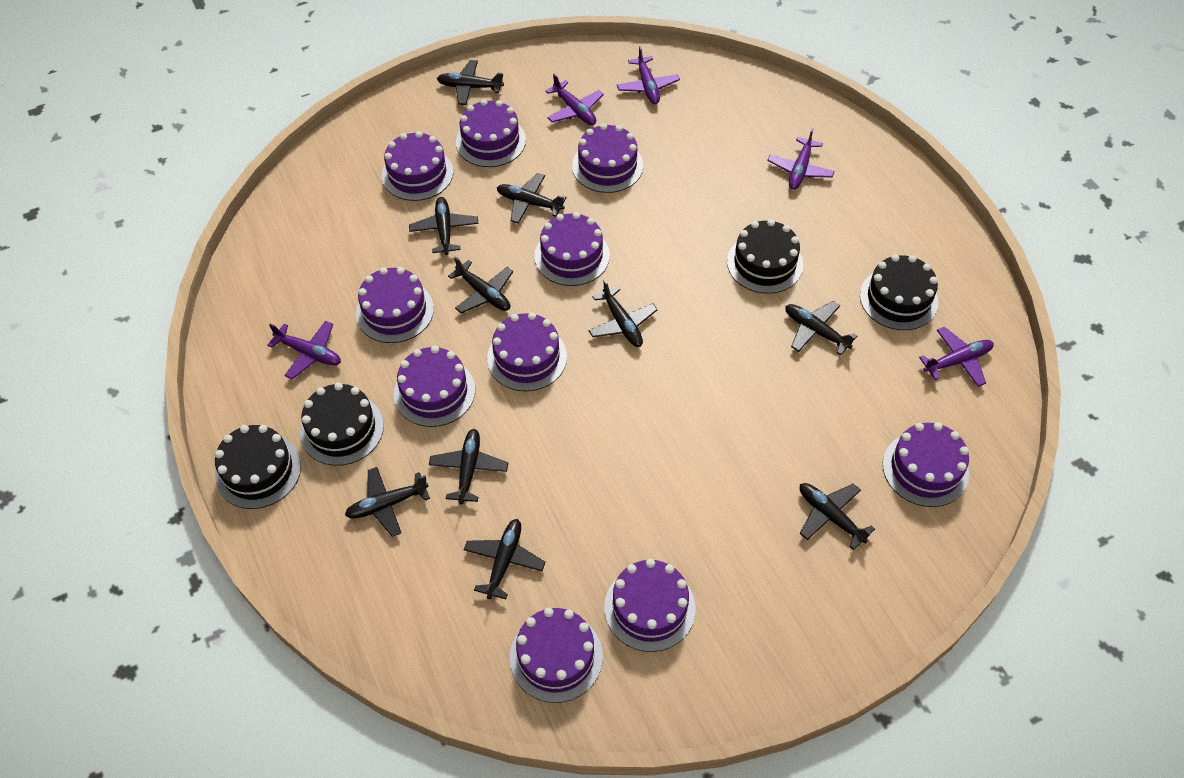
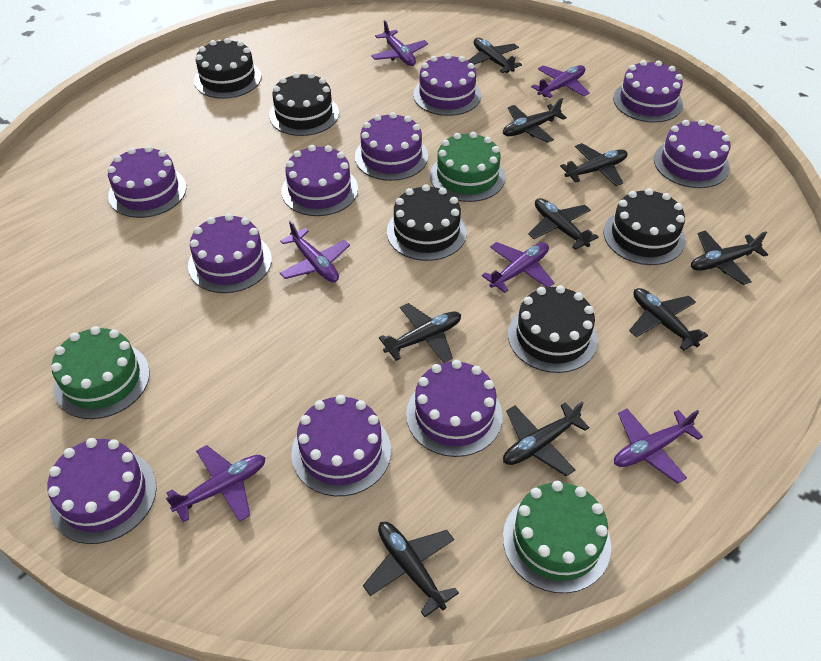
black cake: 4 -> 5
black plane: 10 -> 9
green cake: 0 -> 3
purple plane: 5 -> 6

